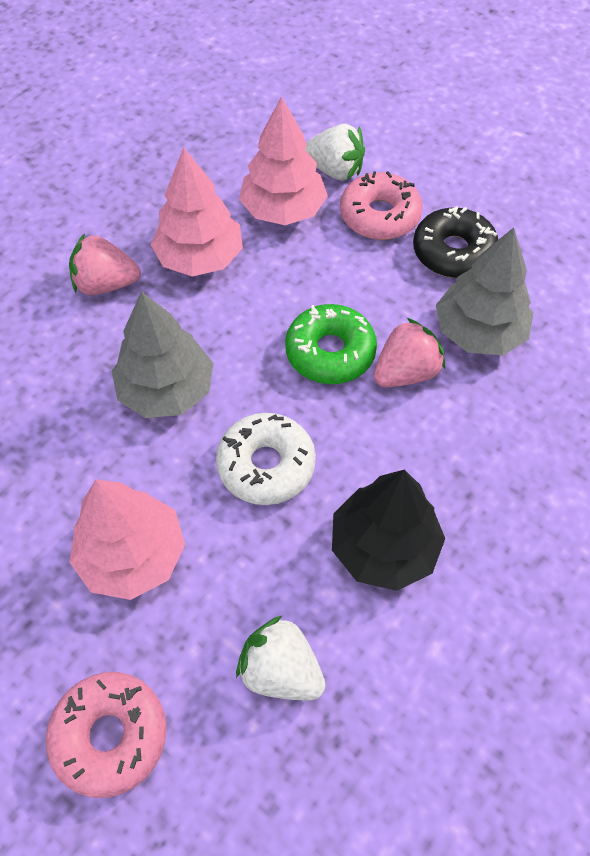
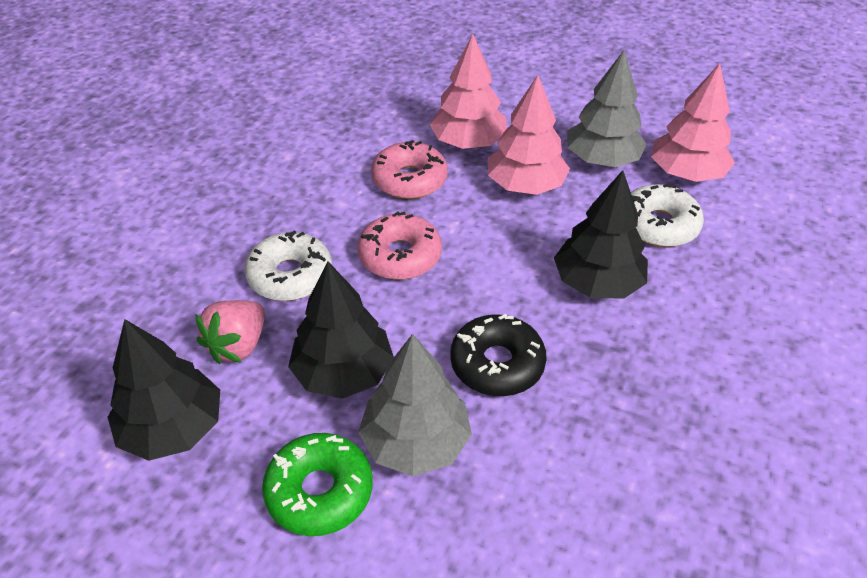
black tree: 1 -> 3
pink strawberry: 2 -> 1
white donut: 1 -> 2
white strawberry: 2 -> 0

